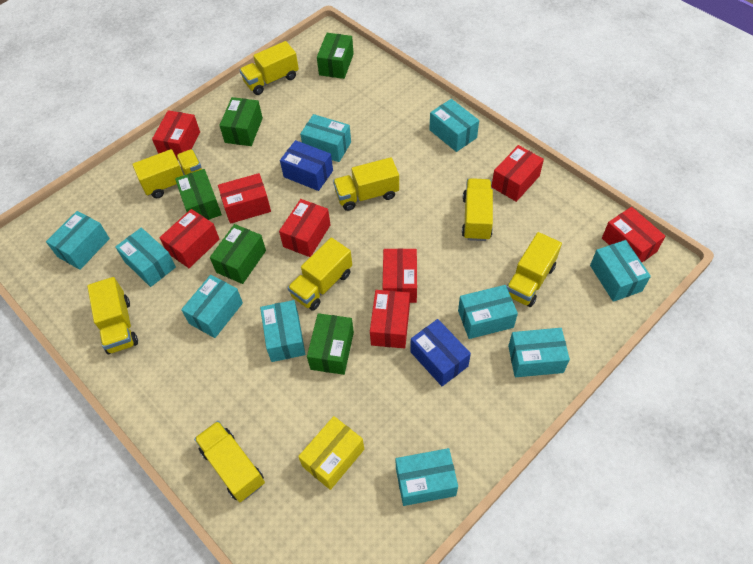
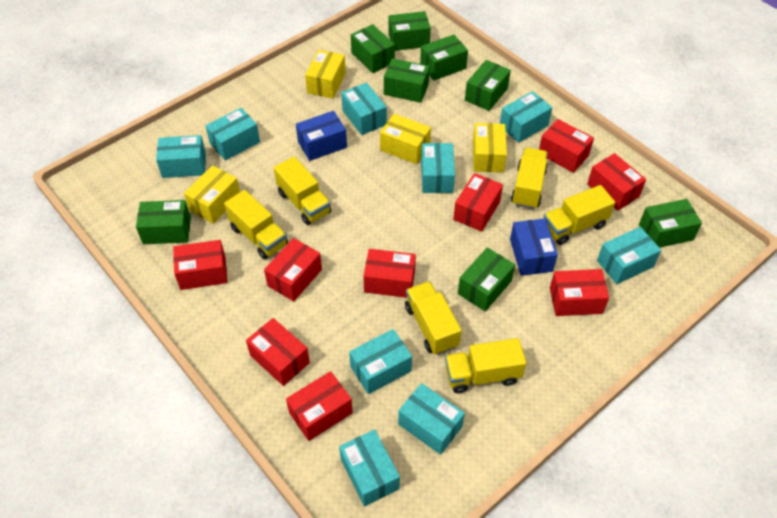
green box: 5 -> 8
red box: 8 -> 9
turquoise box: 10 -> 9
yellow box: 1 -> 4
yellow truck: 8 -> 6

